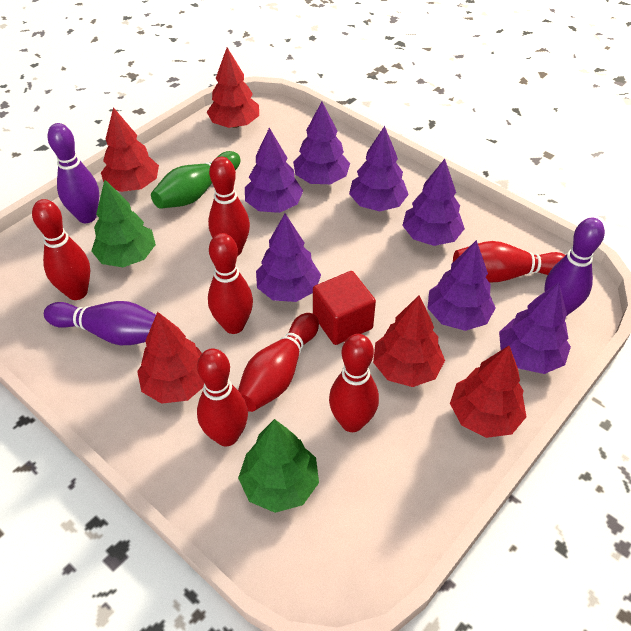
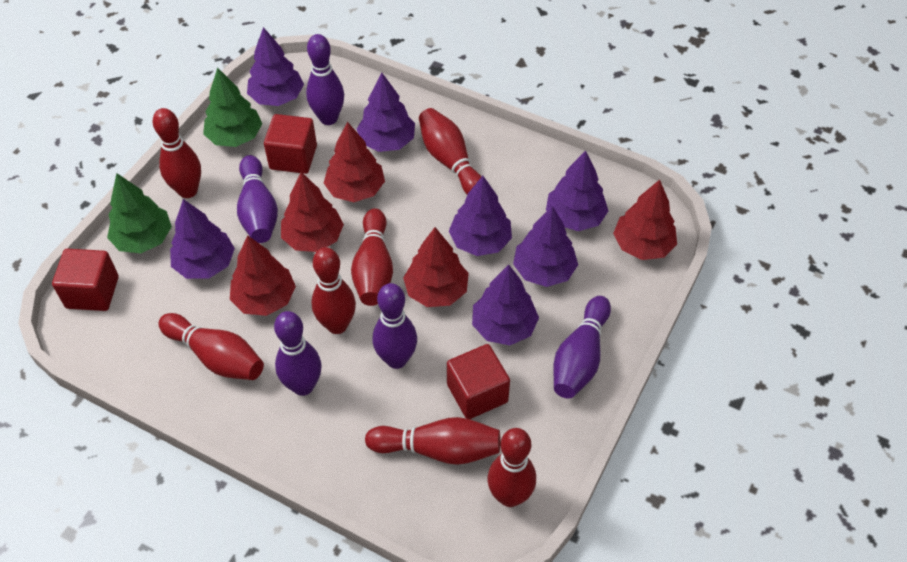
green bowling pin: 1 -> 0
purple bowling pin: 3 -> 5
red cube: 1 -> 3

